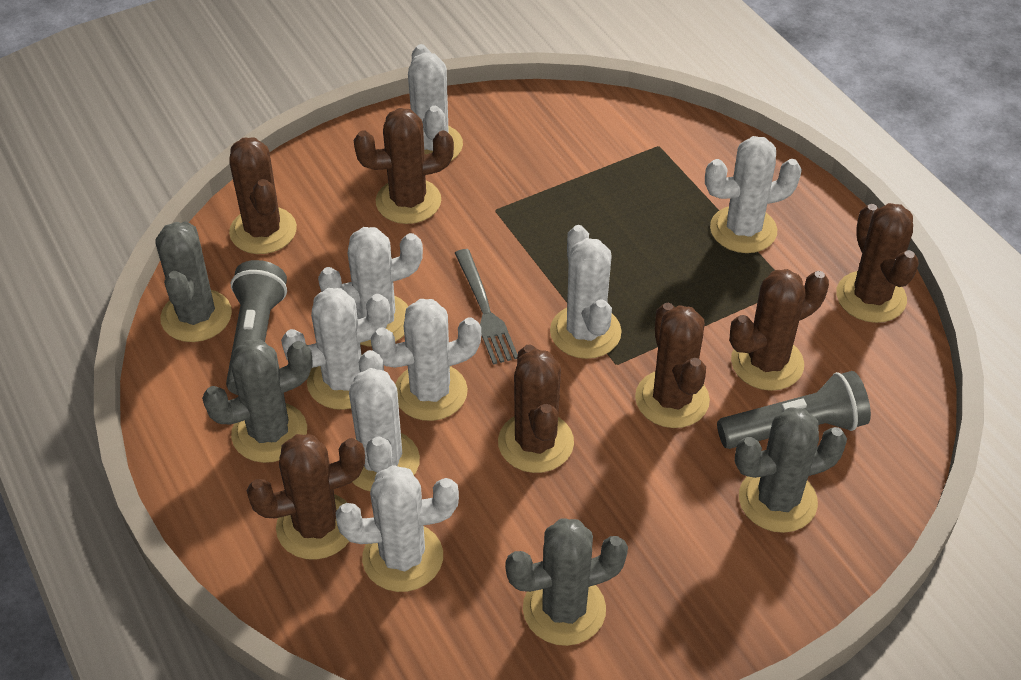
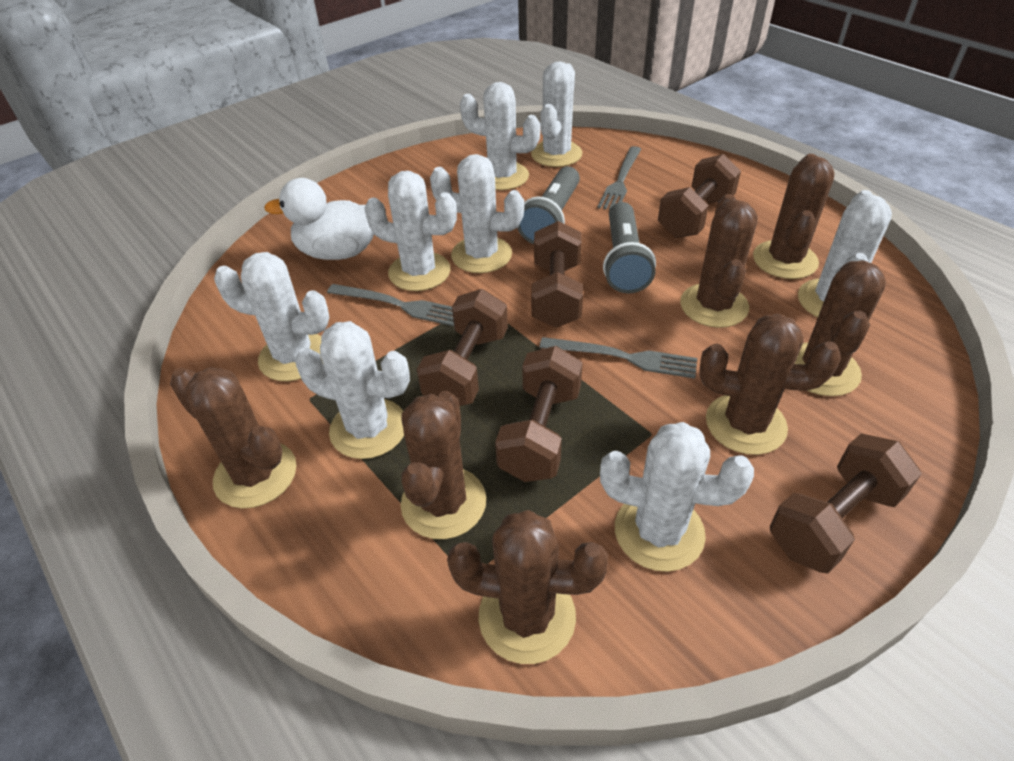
brown dumbbell: 0 -> 5
grey cactus: 4 -> 0
grey fork: 1 -> 3
white duck: 0 -> 1

